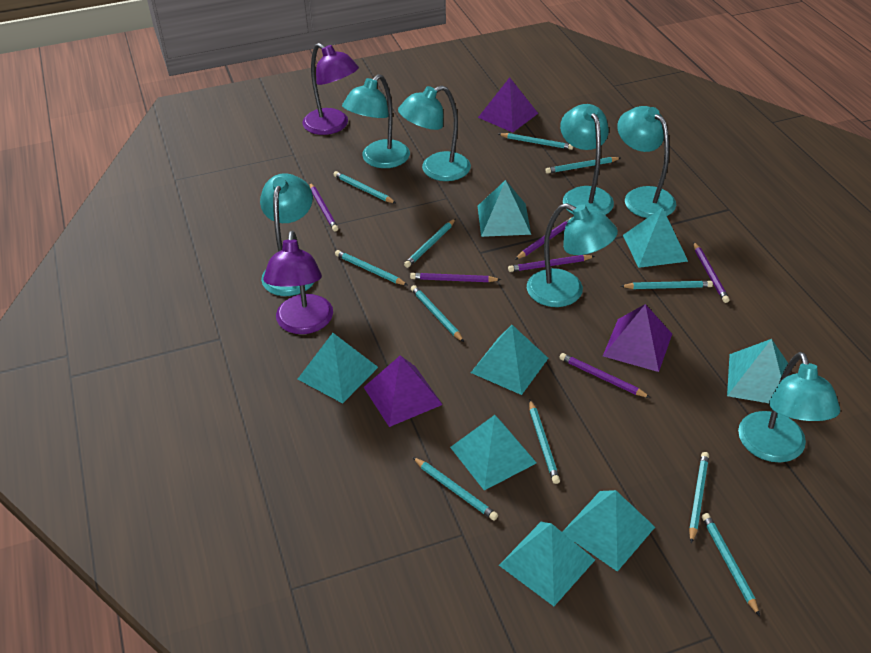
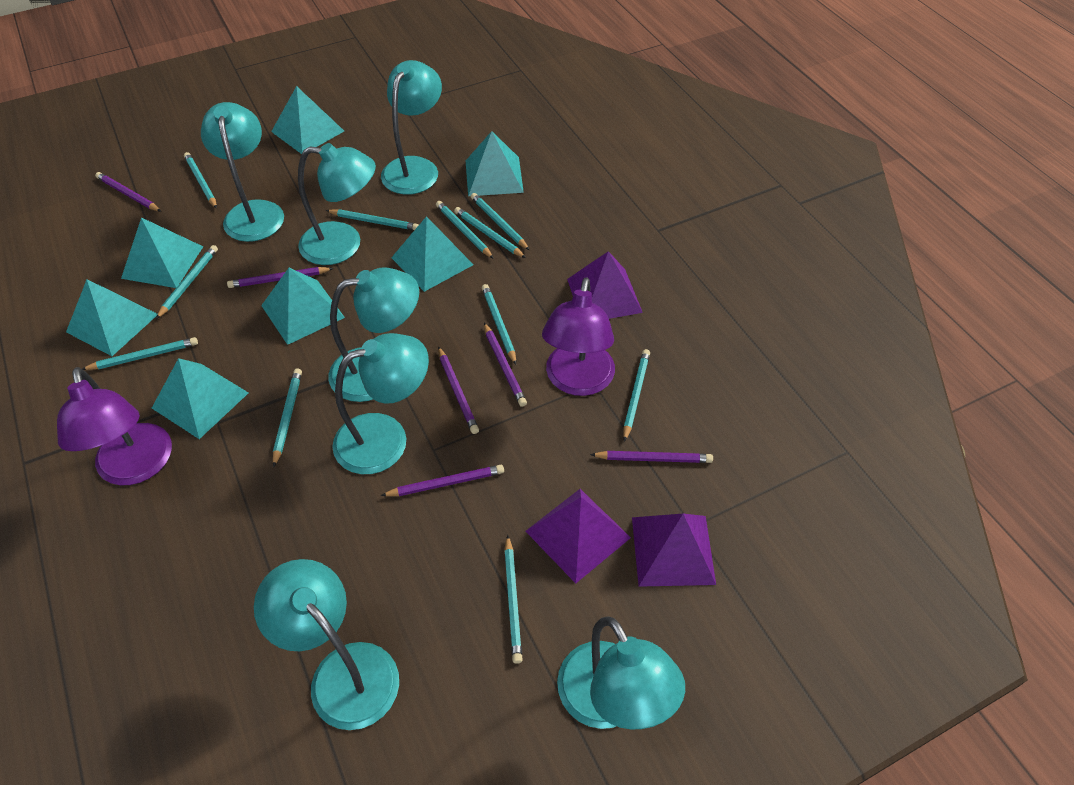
turquoise pyramid: 8 -> 7

